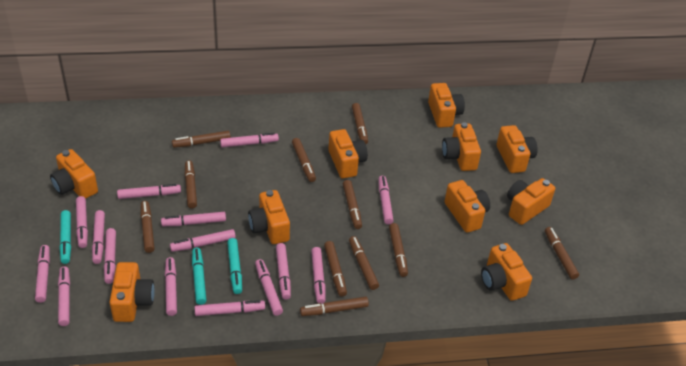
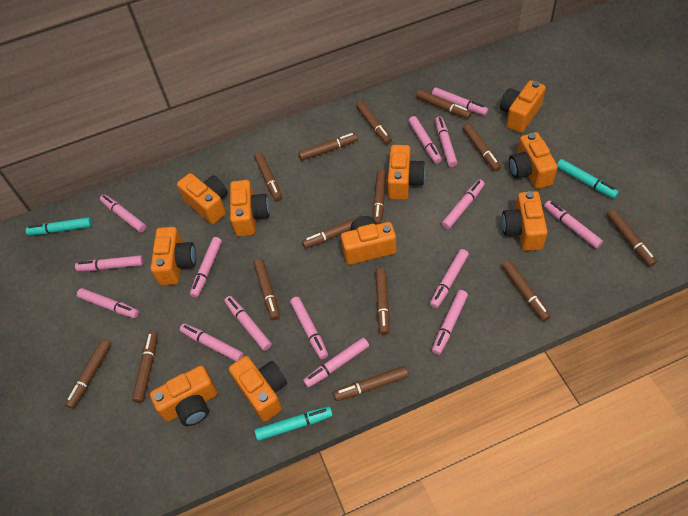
brown marker: 11 -> 14

